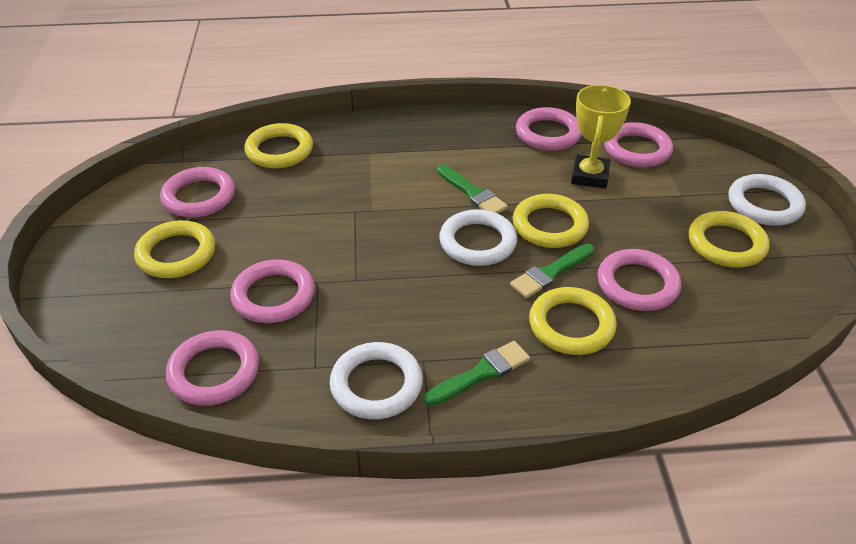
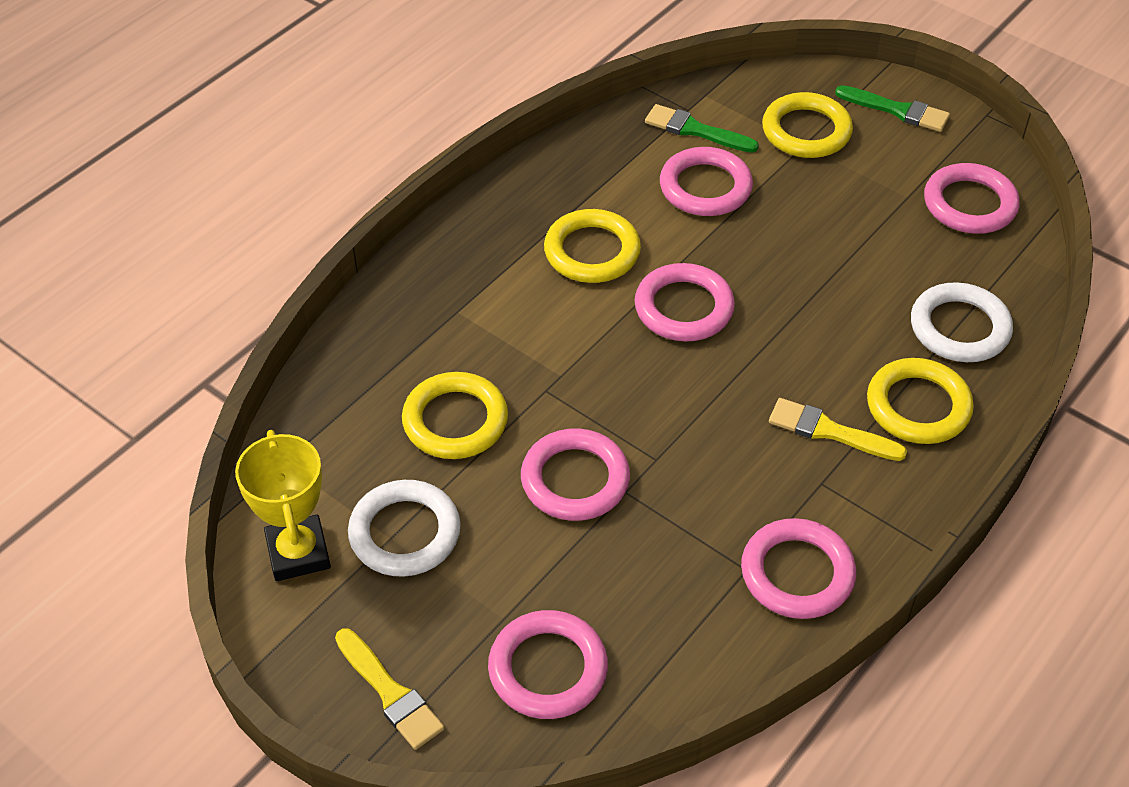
green brush: 3 -> 2
white ring: 3 -> 2
yellow brush: 0 -> 2
yellow ring: 5 -> 4

